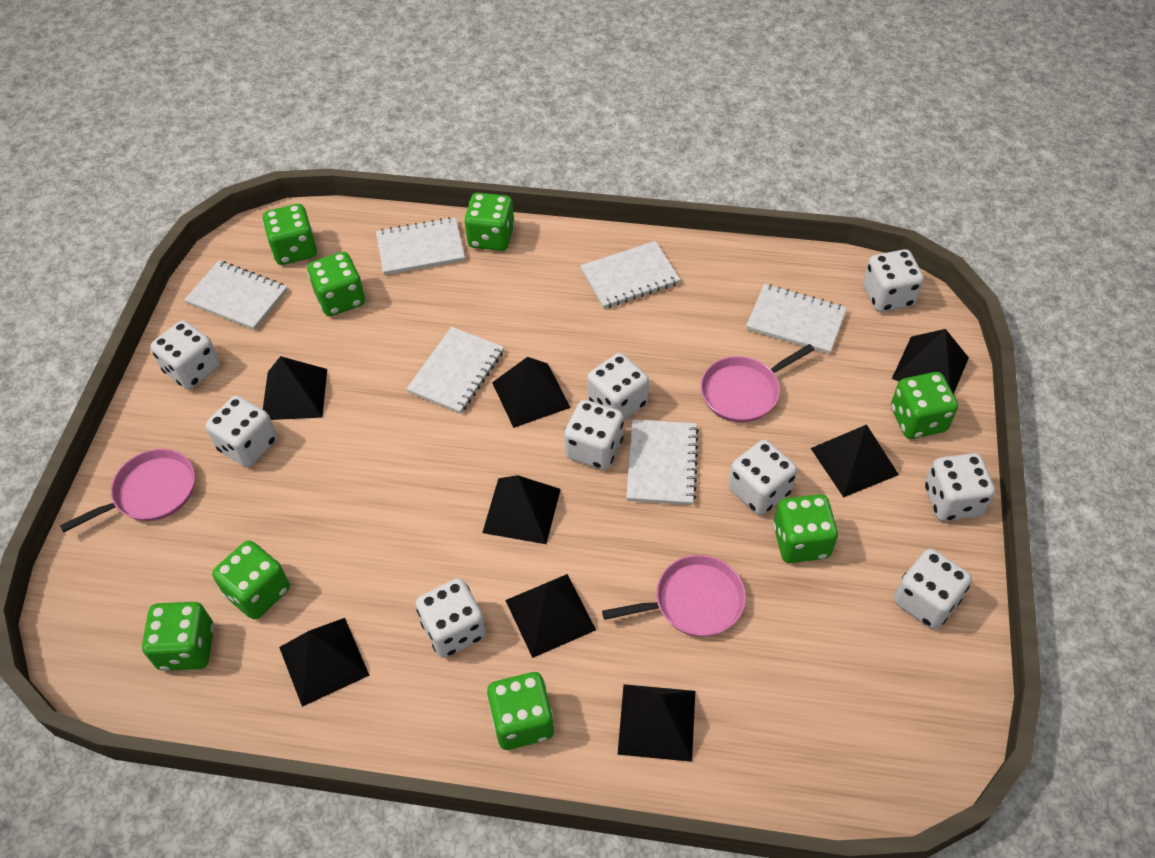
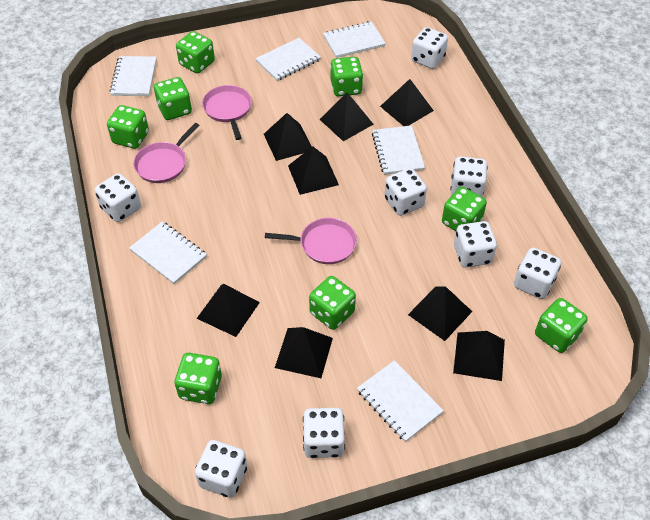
white dice: 9 -> 8

